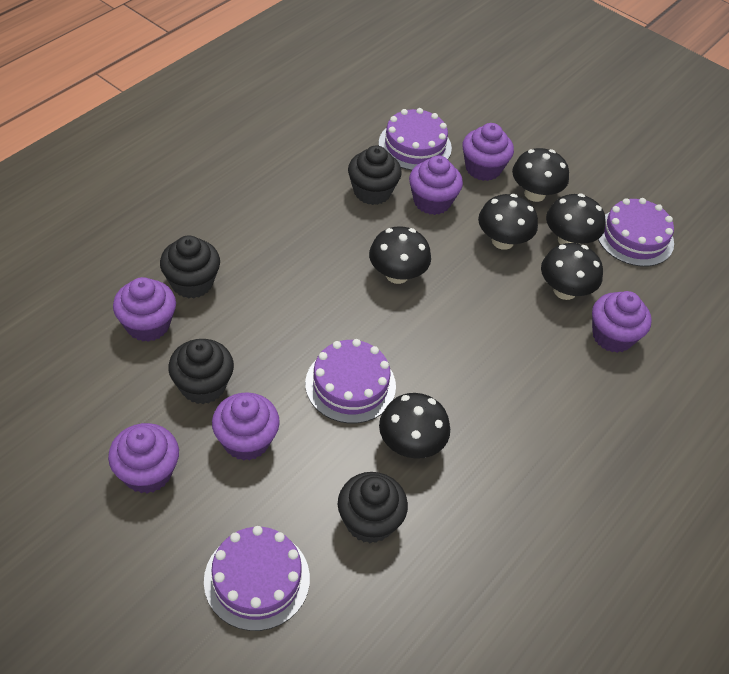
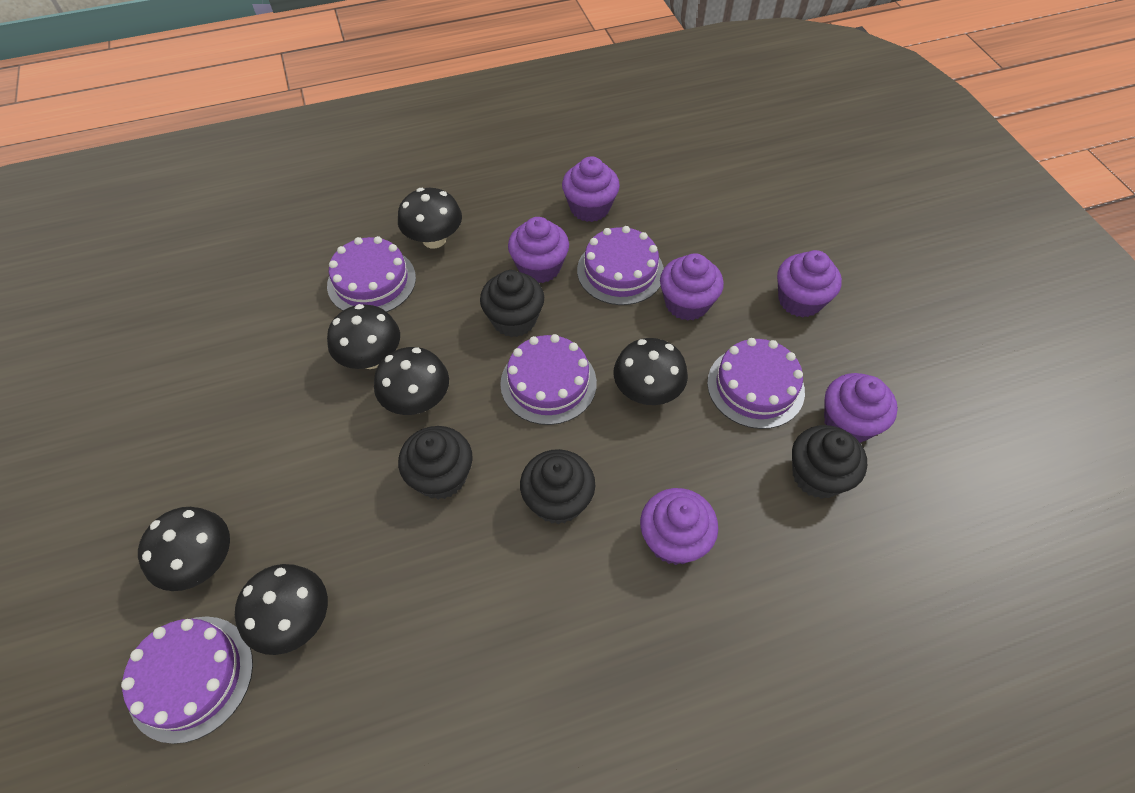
purple cake: 4 -> 5

